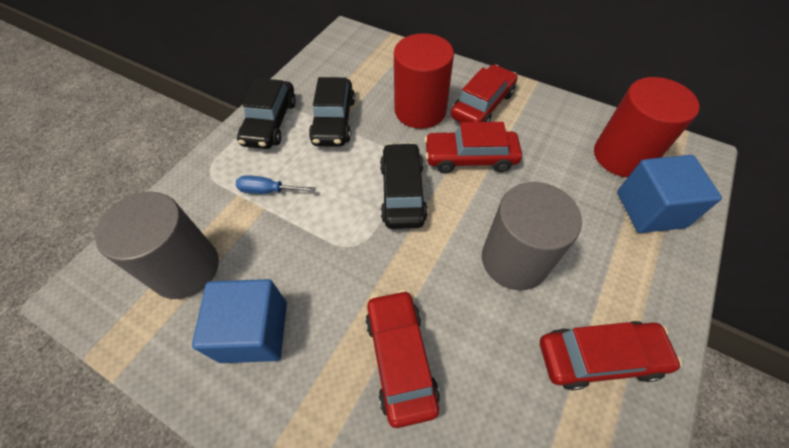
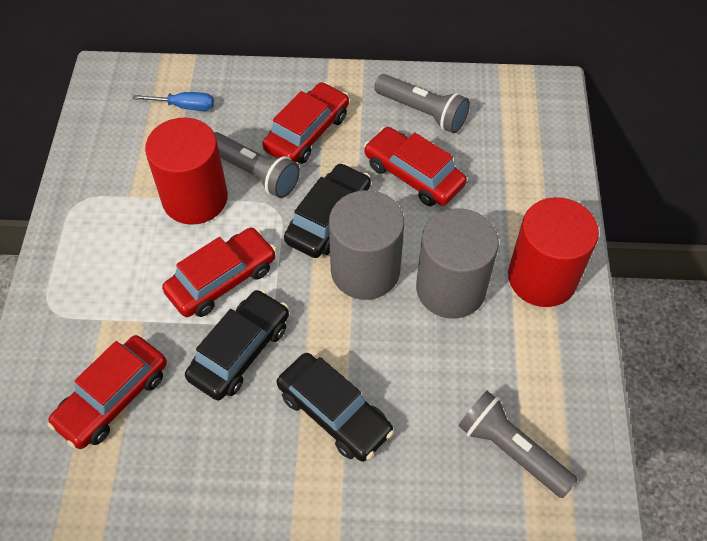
blue cube: 2 -> 0
grey flashlight: 0 -> 3

